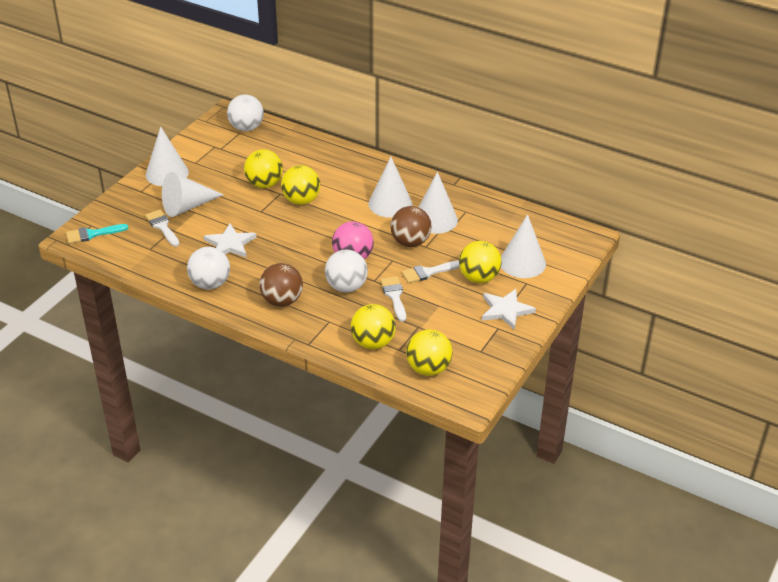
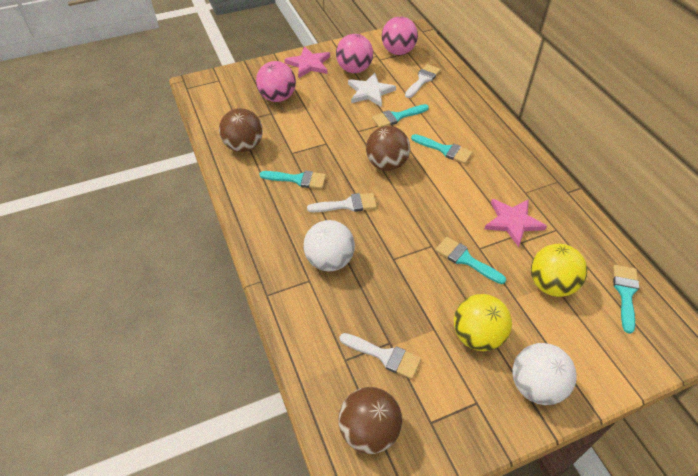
brown ball: 2 -> 3
pink ball: 1 -> 3
pink star: 0 -> 2
turquoise brush: 1 -> 5
white ball: 3 -> 2
white cone: 5 -> 0
white star: 2 -> 1
yellow ball: 5 -> 2

